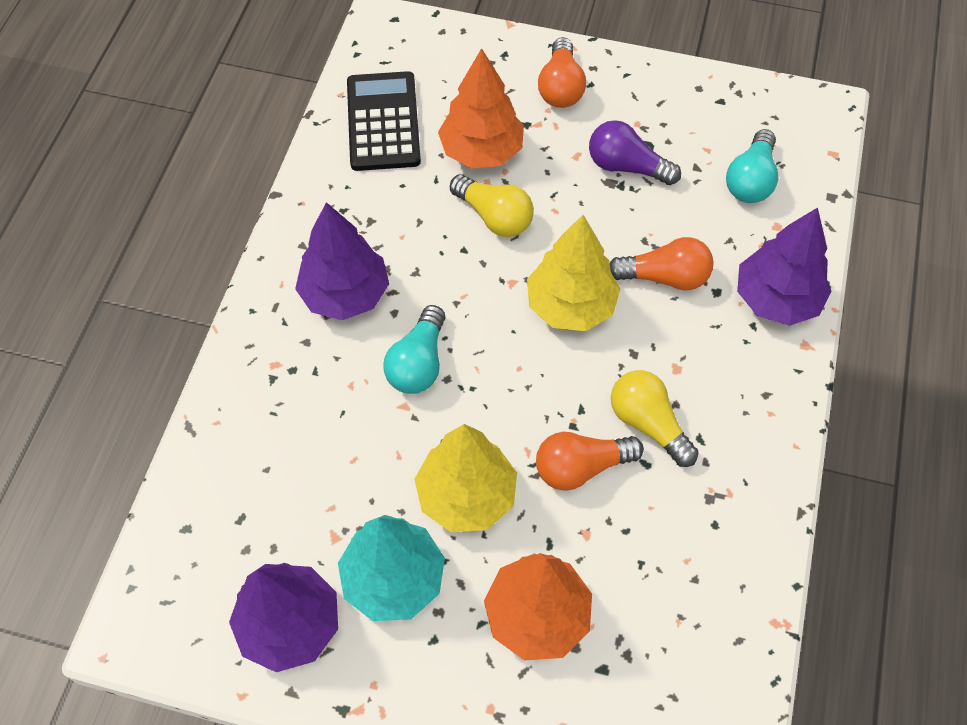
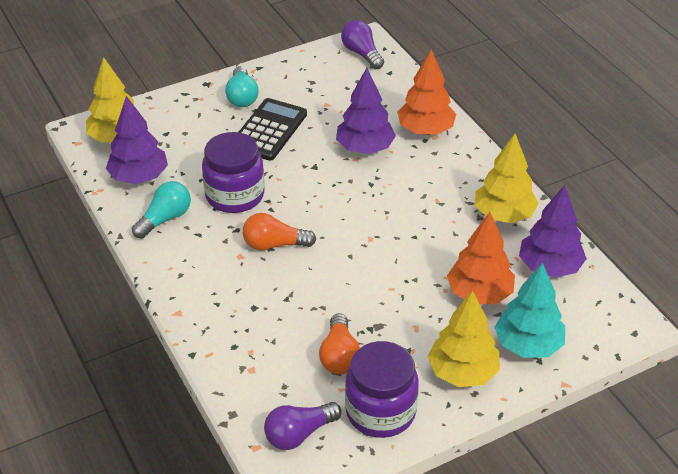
orange light bulb: 3 -> 2
purple jar: 0 -> 2
purple light bulb: 1 -> 2
yellow light bulb: 2 -> 0
yellow tree: 2 -> 3

